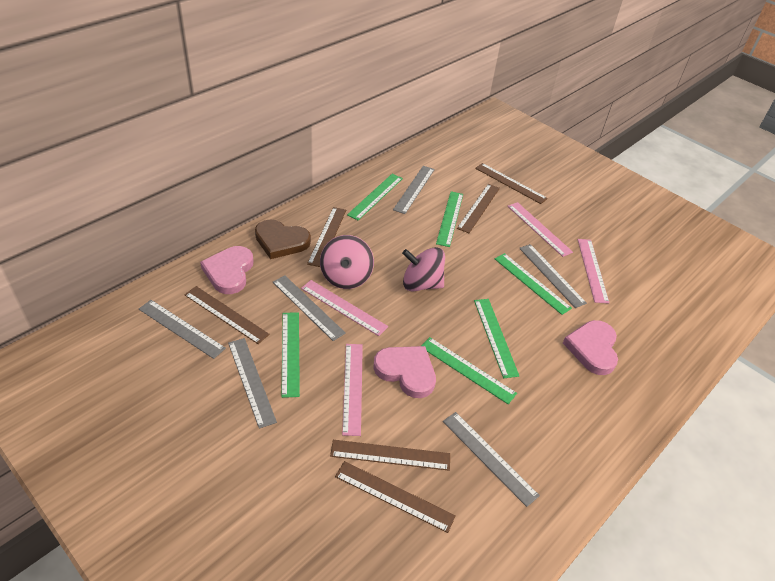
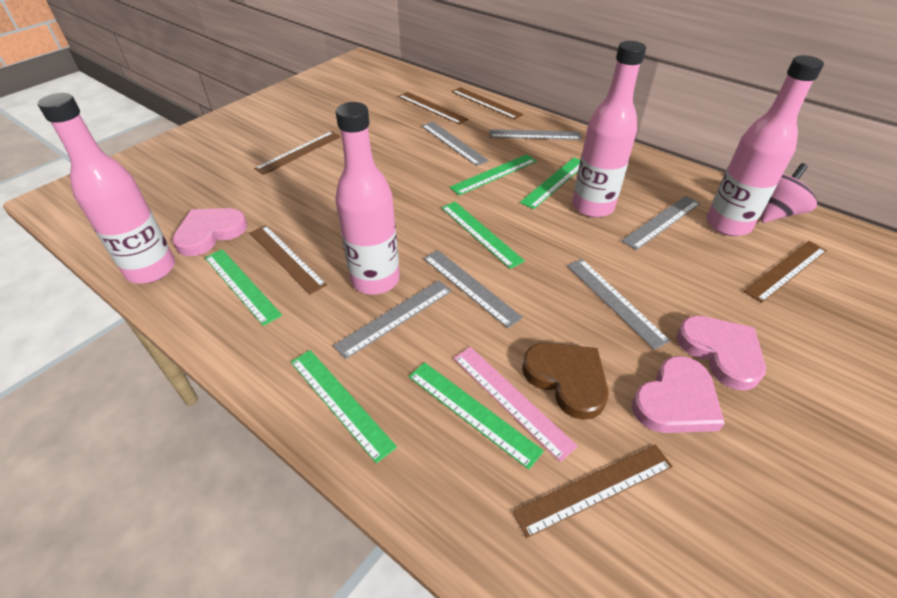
pink bottle: 0 -> 4
pink ruler: 4 -> 1
pink spinning top: 2 -> 1

